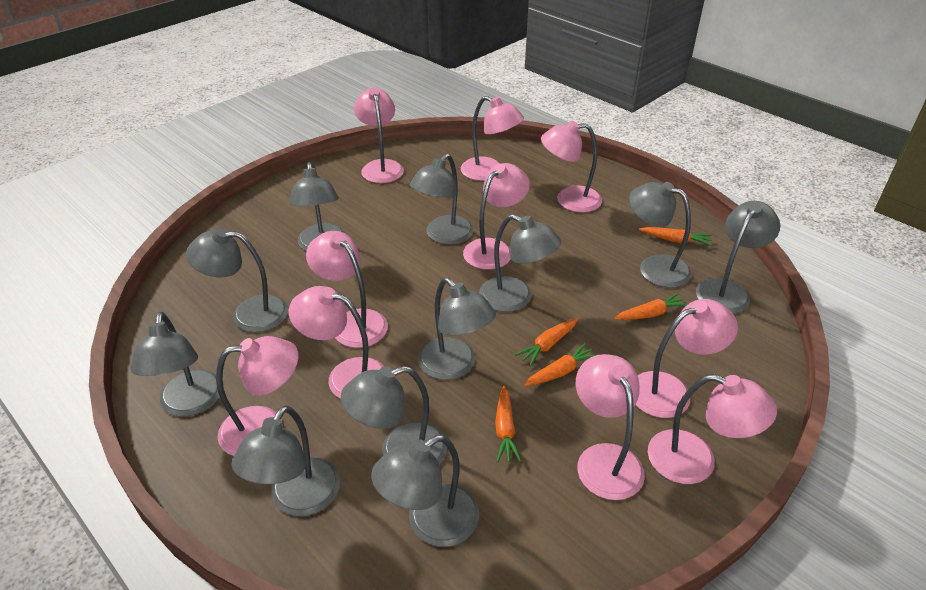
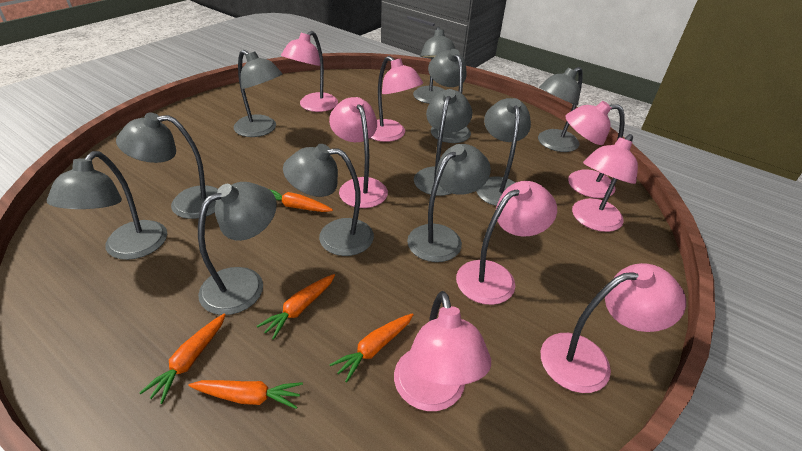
pink lamp: 10 -> 8

